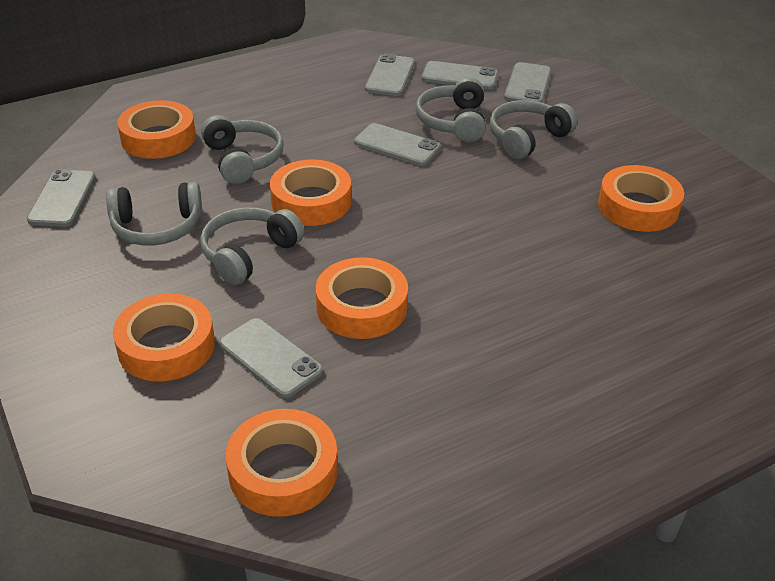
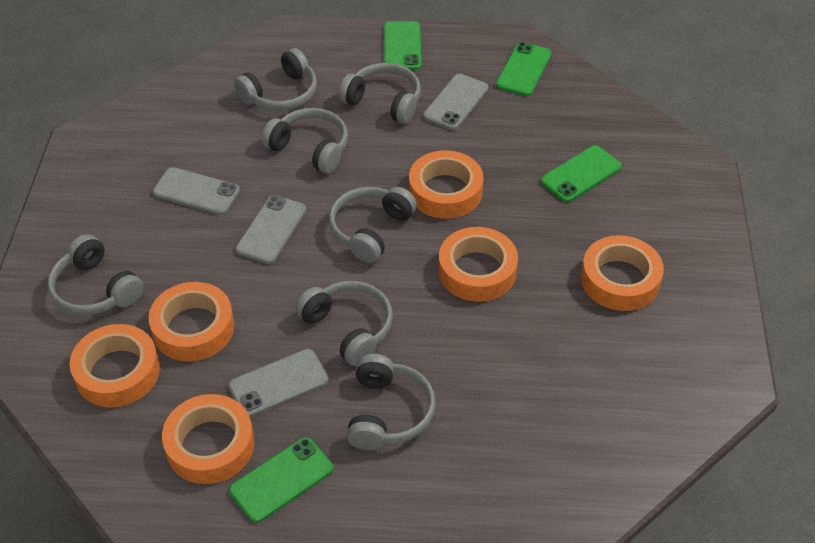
green phone: 0 -> 4
grey headphones: 5 -> 7
grey phone: 6 -> 4

